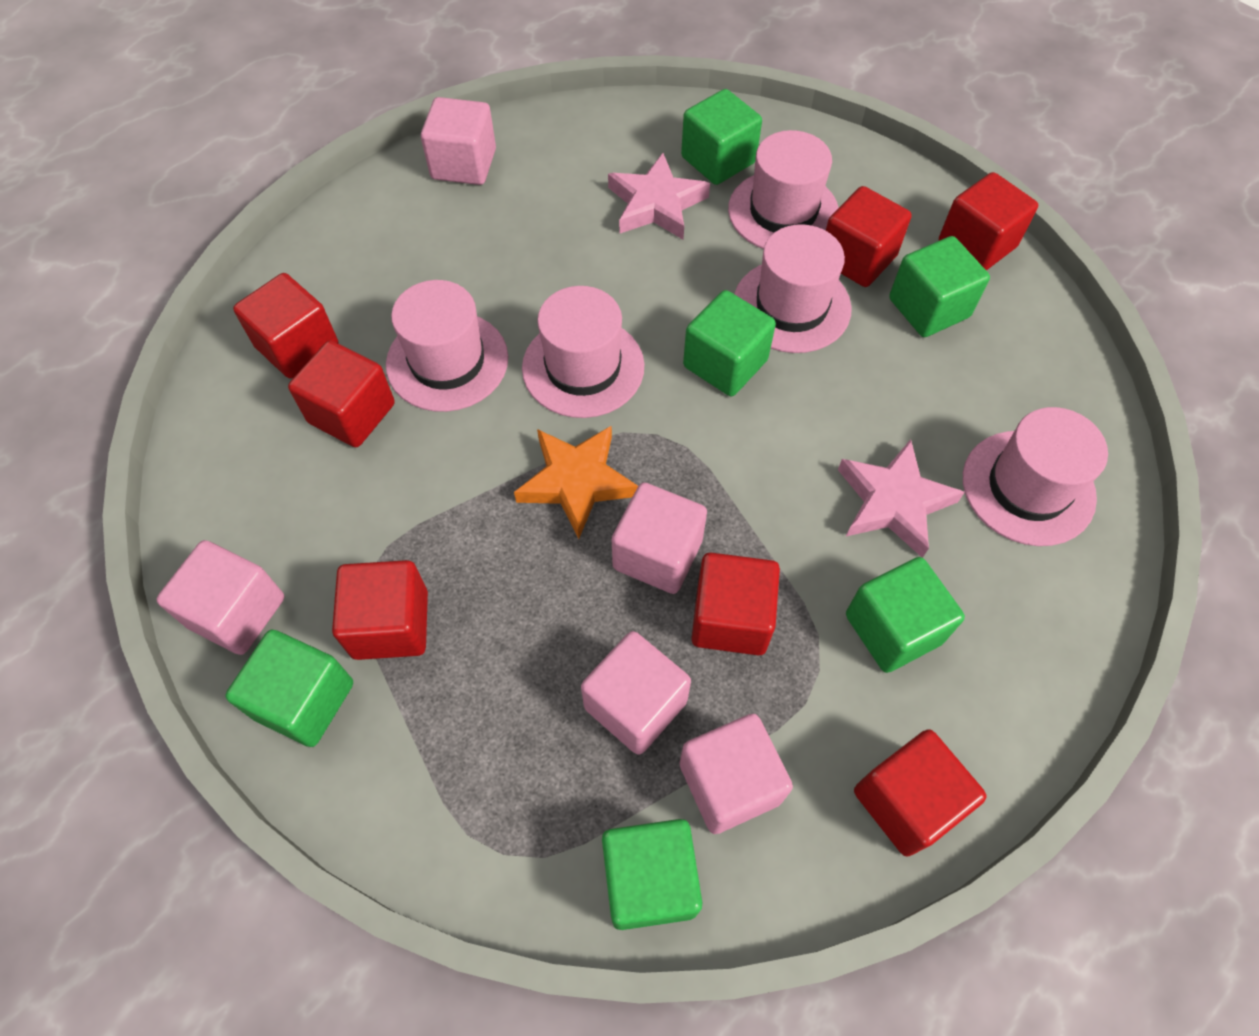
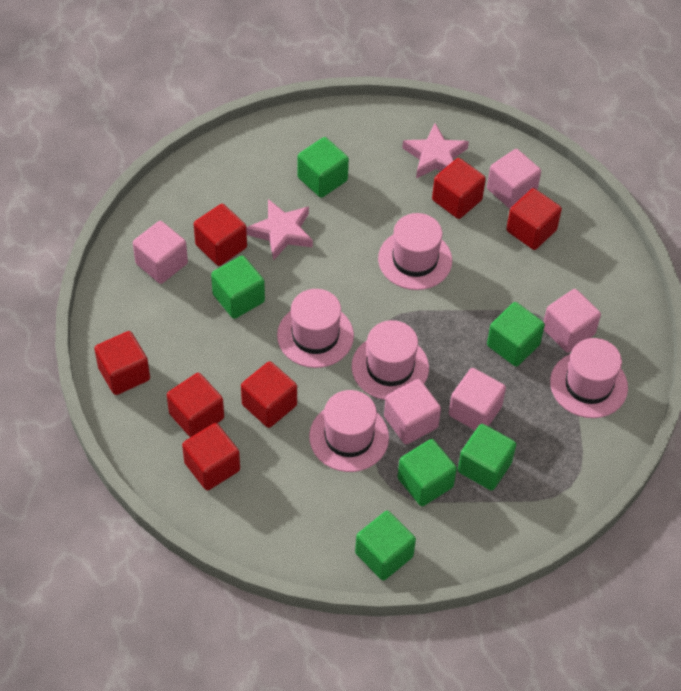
orange star: 1 -> 0

